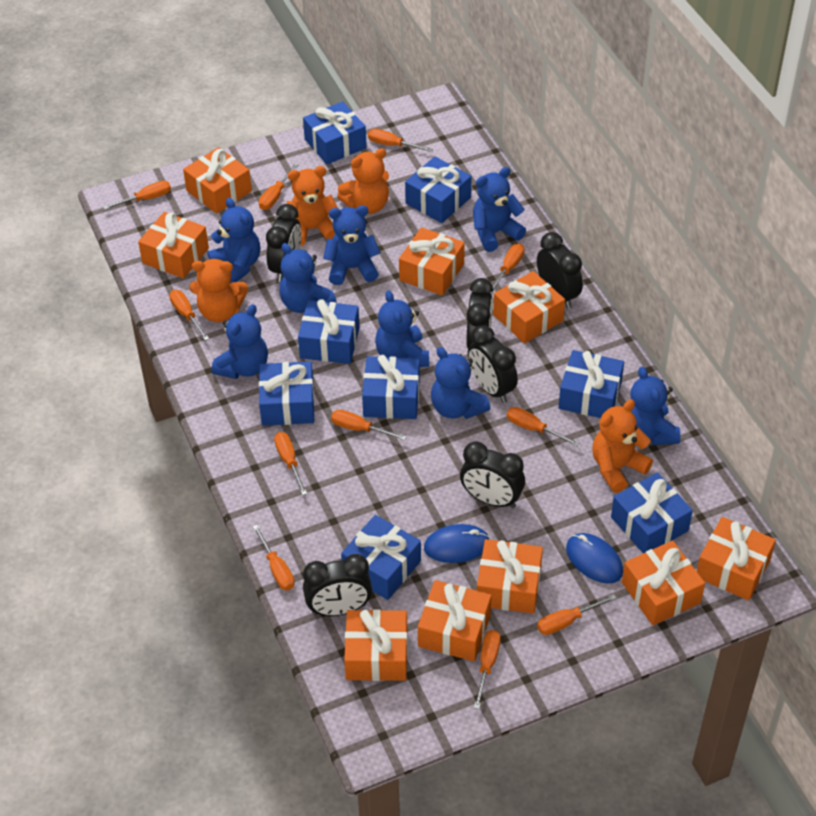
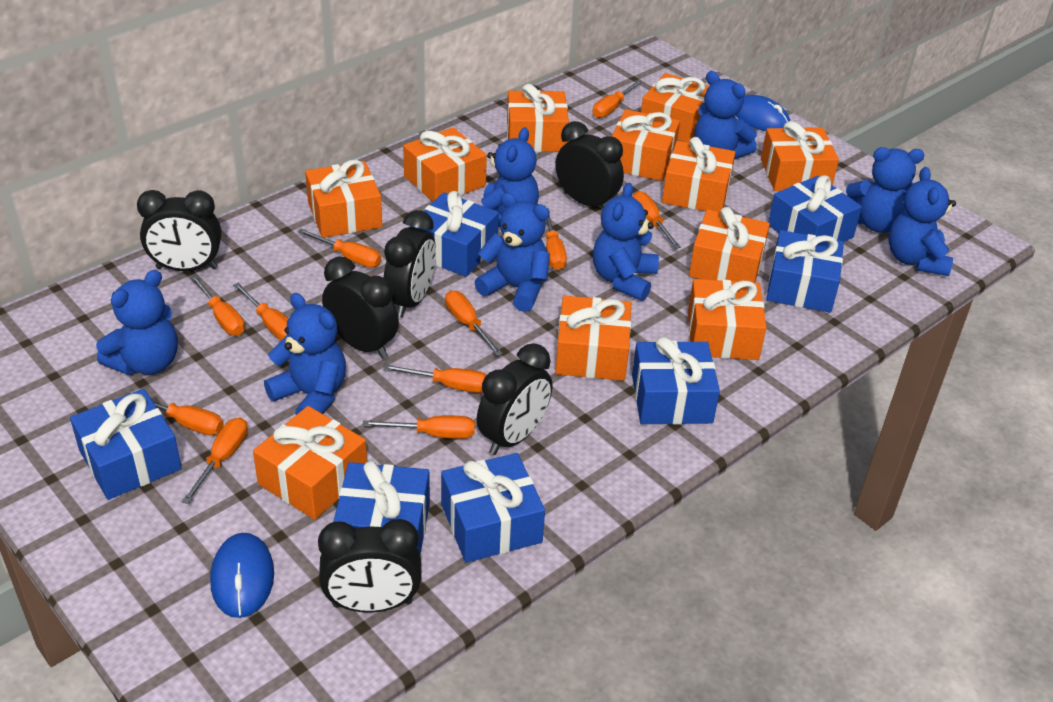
blue gift: 8 -> 7
orange gift: 9 -> 11
orange teddy bear: 4 -> 0

